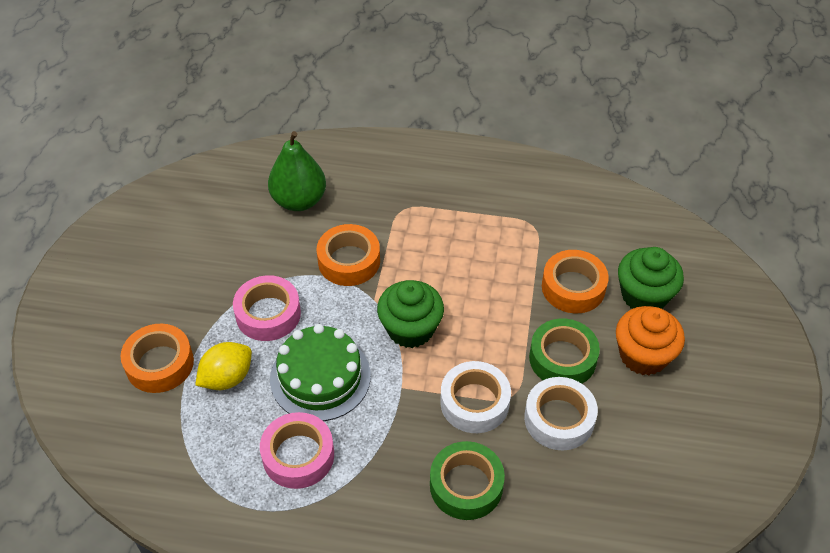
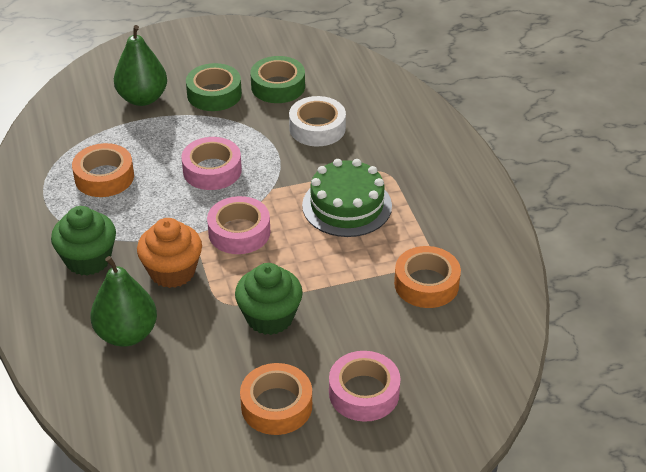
green pear: 1 -> 2
pink tape: 2 -> 3
white tape: 2 -> 1
yellow lemon: 1 -> 0

